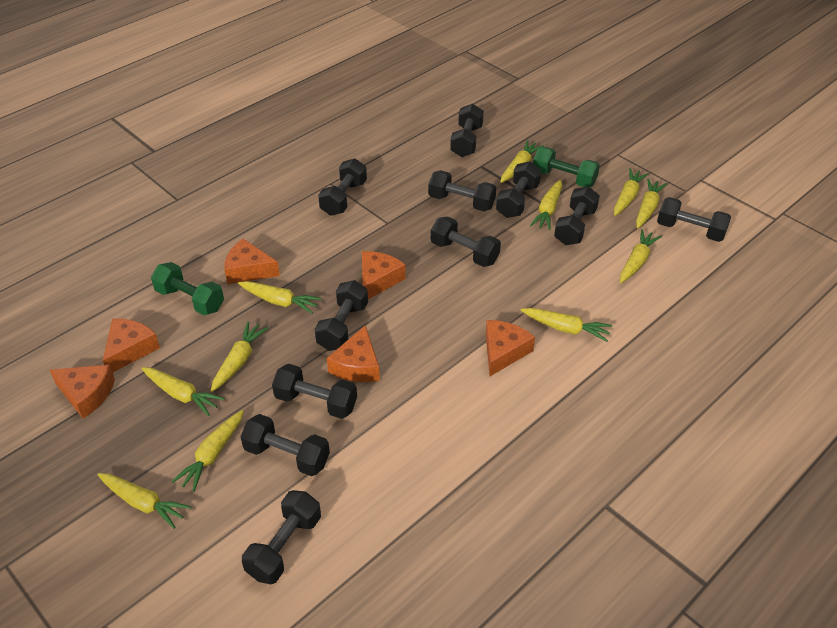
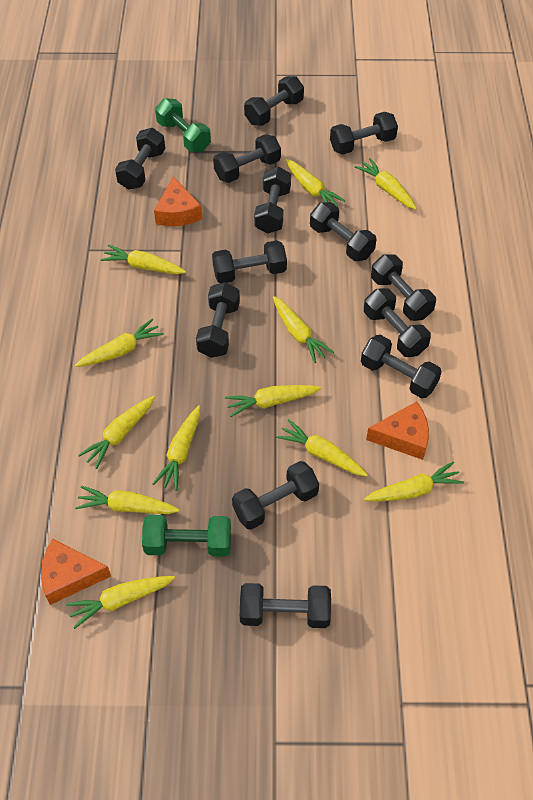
black dumbbell: 11 -> 13
orange cheese: 6 -> 3
yellow carrot: 11 -> 12

